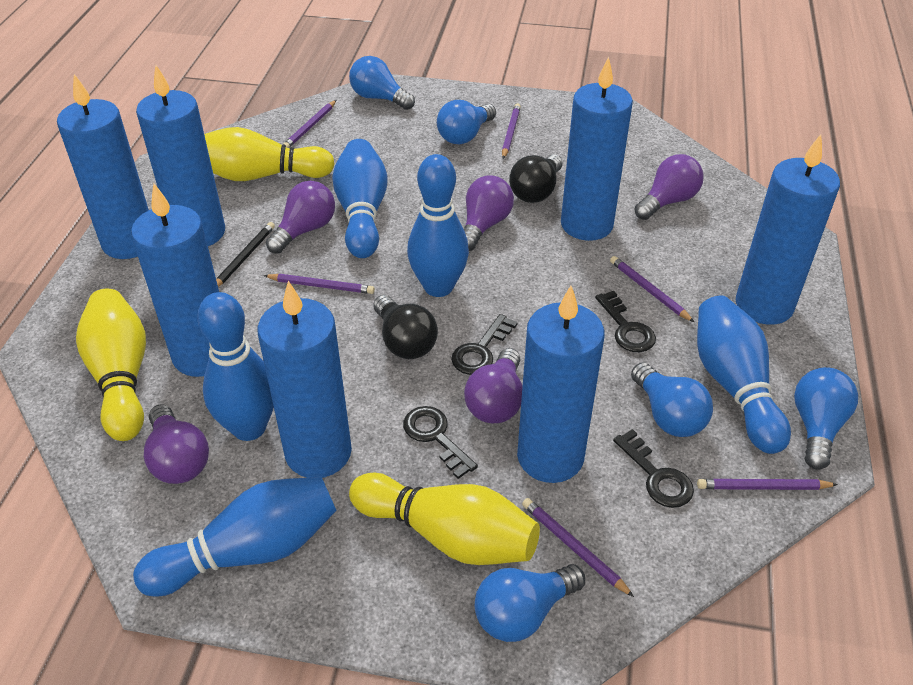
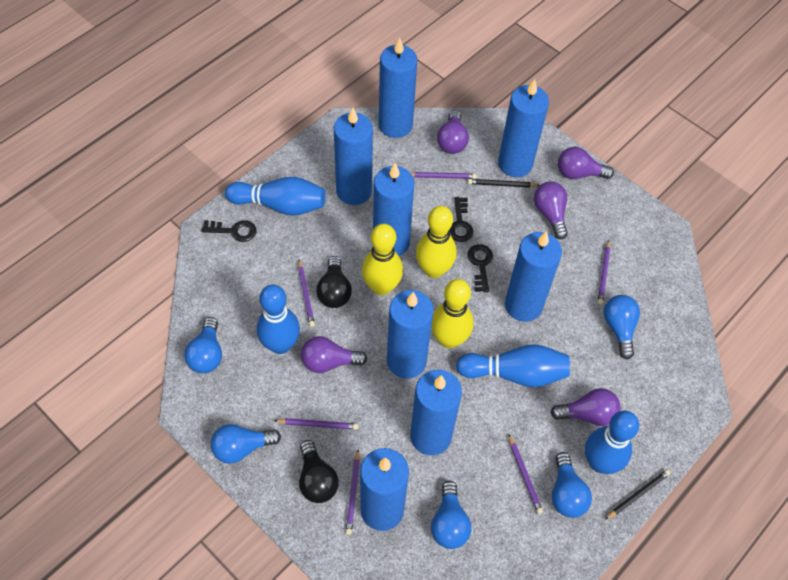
black key: 4 -> 3
black pencil: 1 -> 2
blue bowling pin: 5 -> 4
blue candle: 7 -> 8

